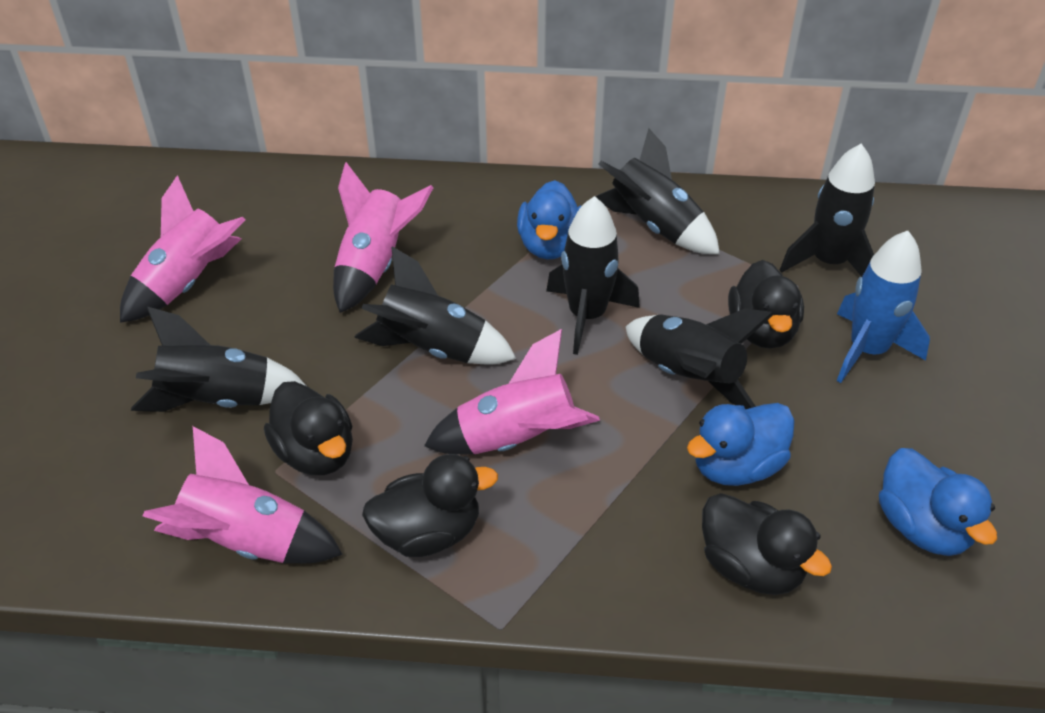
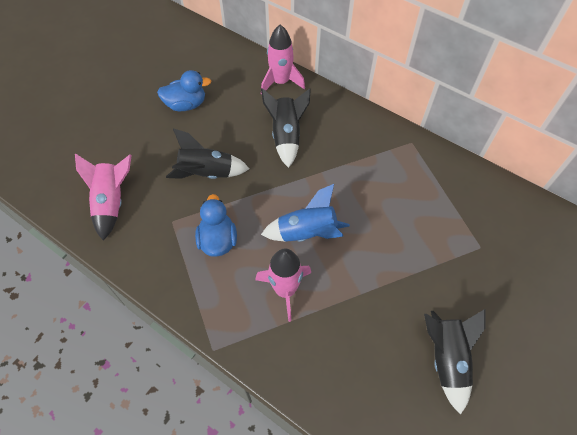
black duck: 4 -> 0
black rocket: 6 -> 3
blue duck: 3 -> 2
pink rocket: 4 -> 3

